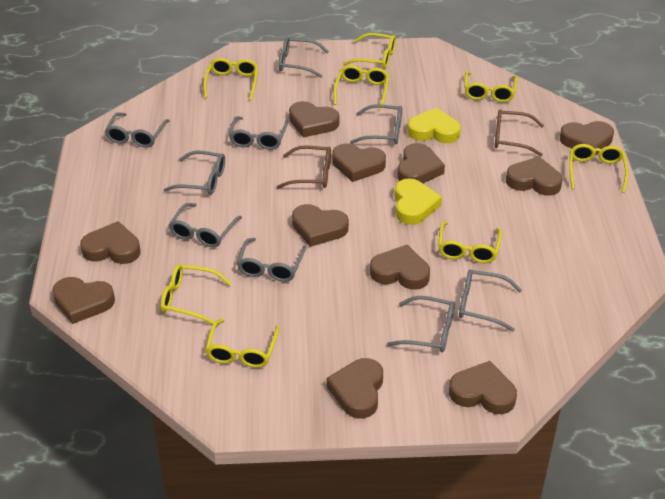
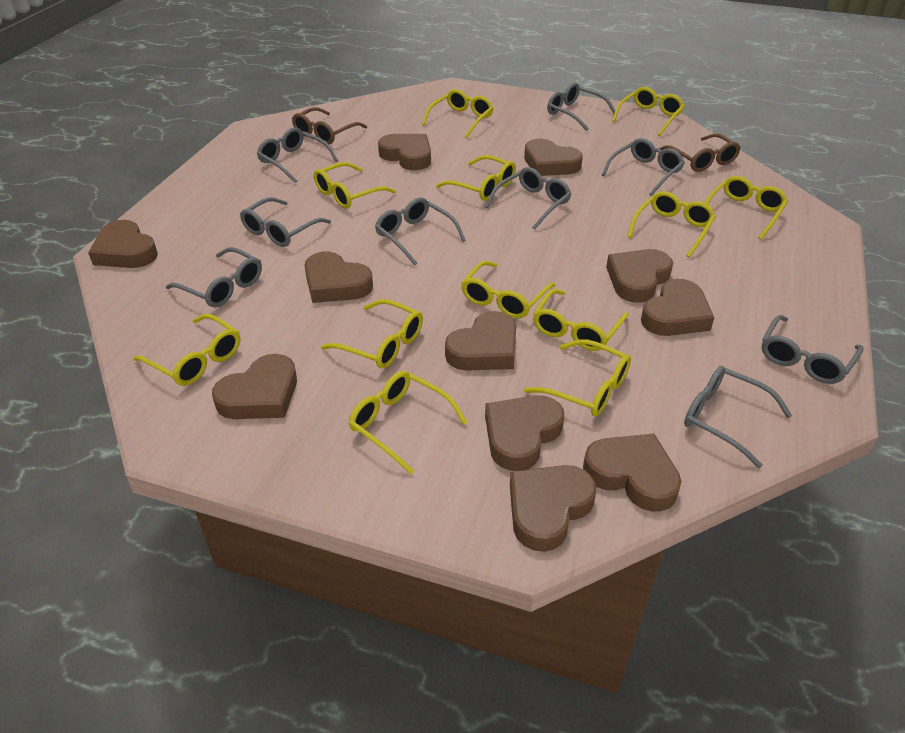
yellow glasses: 8 -> 12
yellow heart: 2 -> 0

